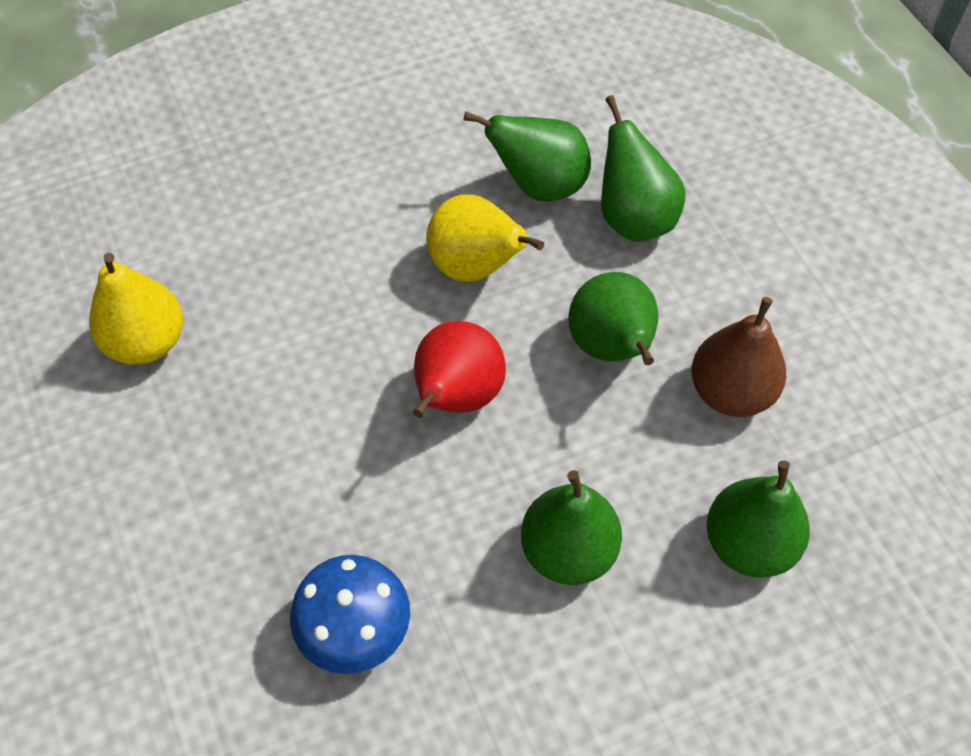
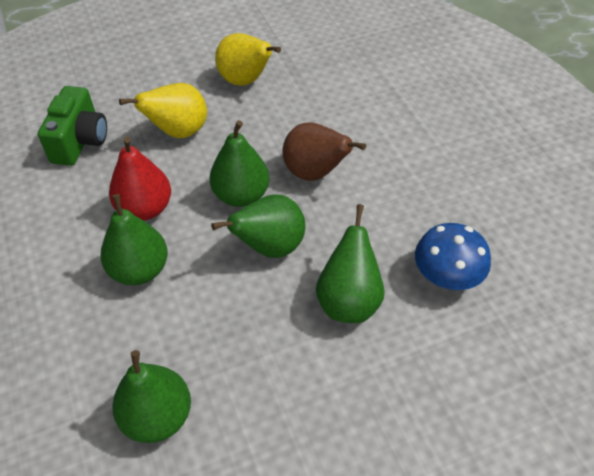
green camera: 0 -> 1

